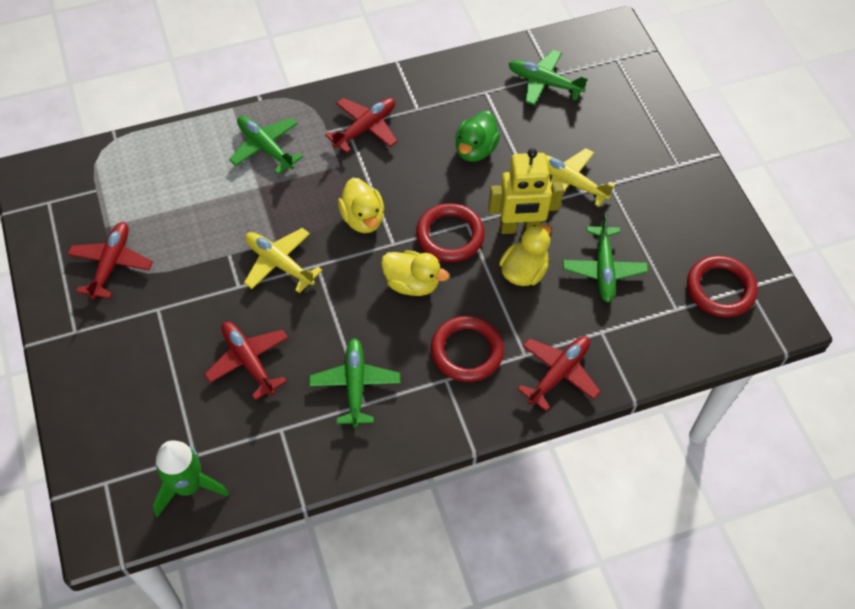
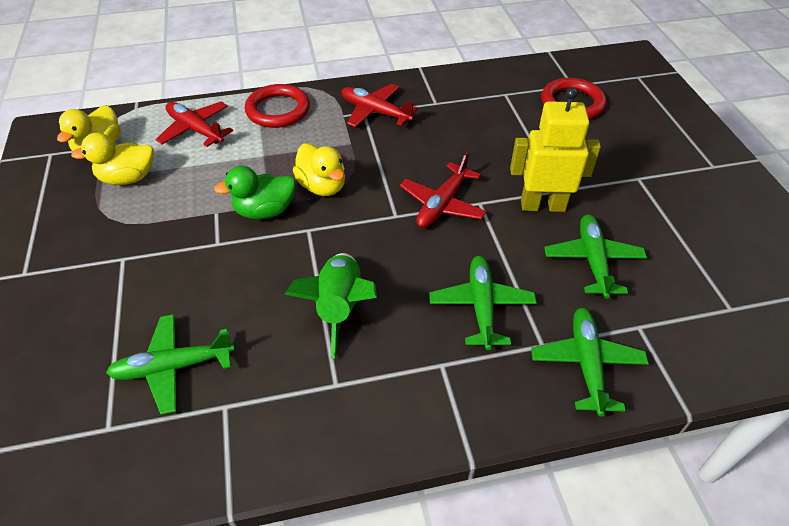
red plane: 4 -> 3
red ring: 3 -> 2
yellow plane: 2 -> 0

